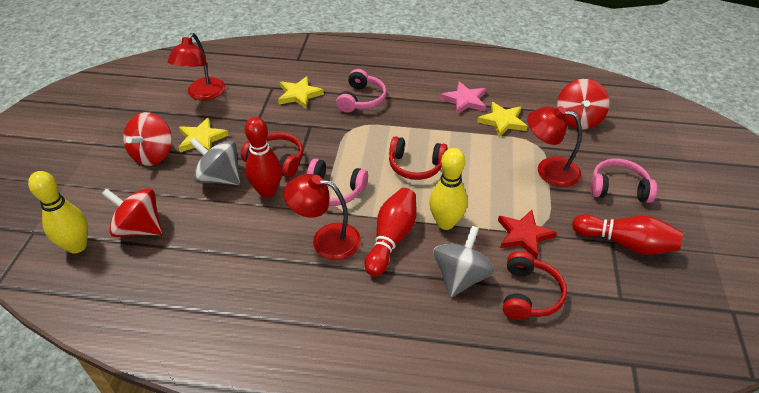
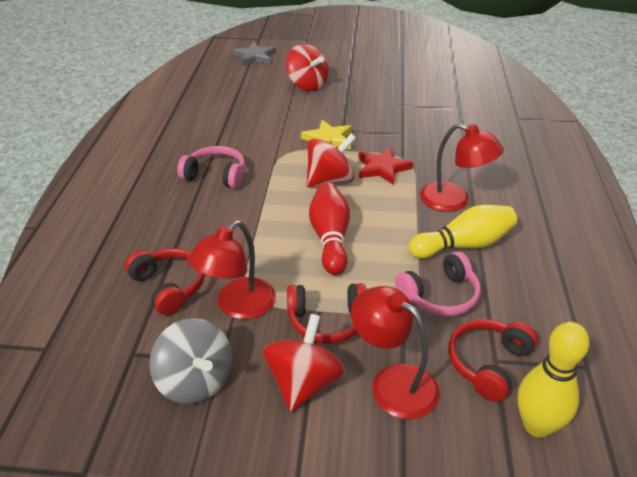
grey spinning top: 2 -> 1
grey star: 0 -> 1
pink headphones: 3 -> 2
pink star: 1 -> 0
red bowling pin: 3 -> 1
yellow star: 3 -> 1

